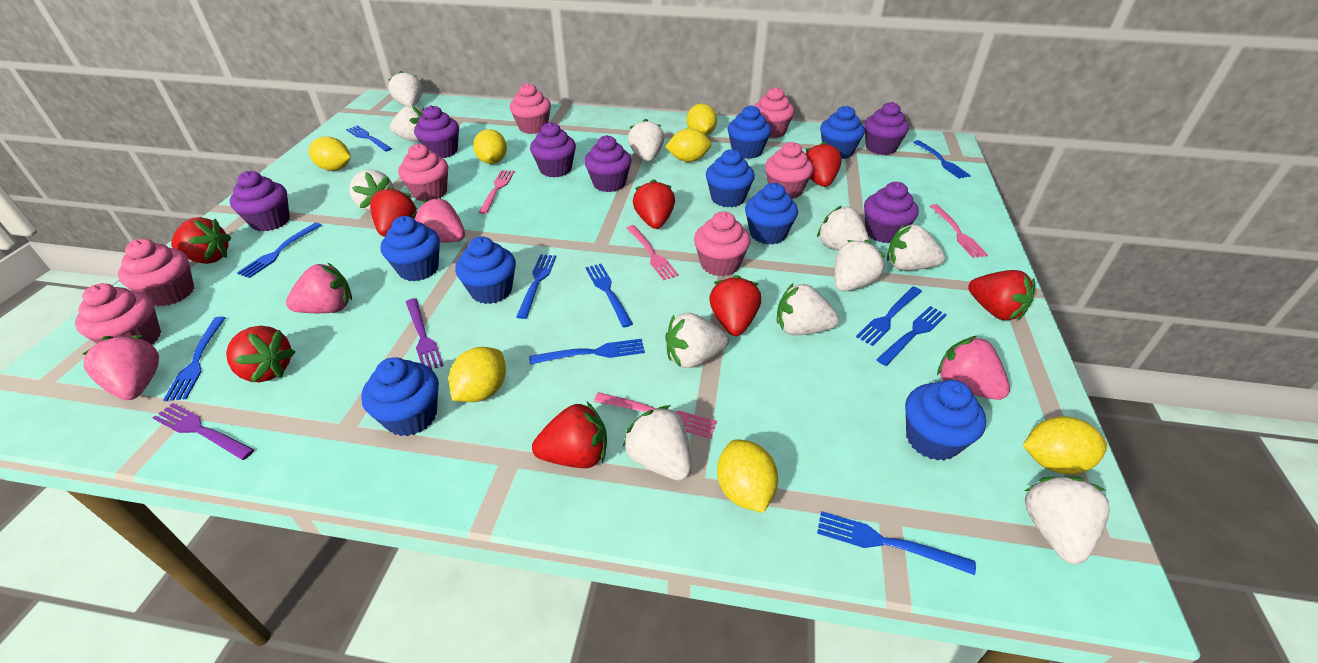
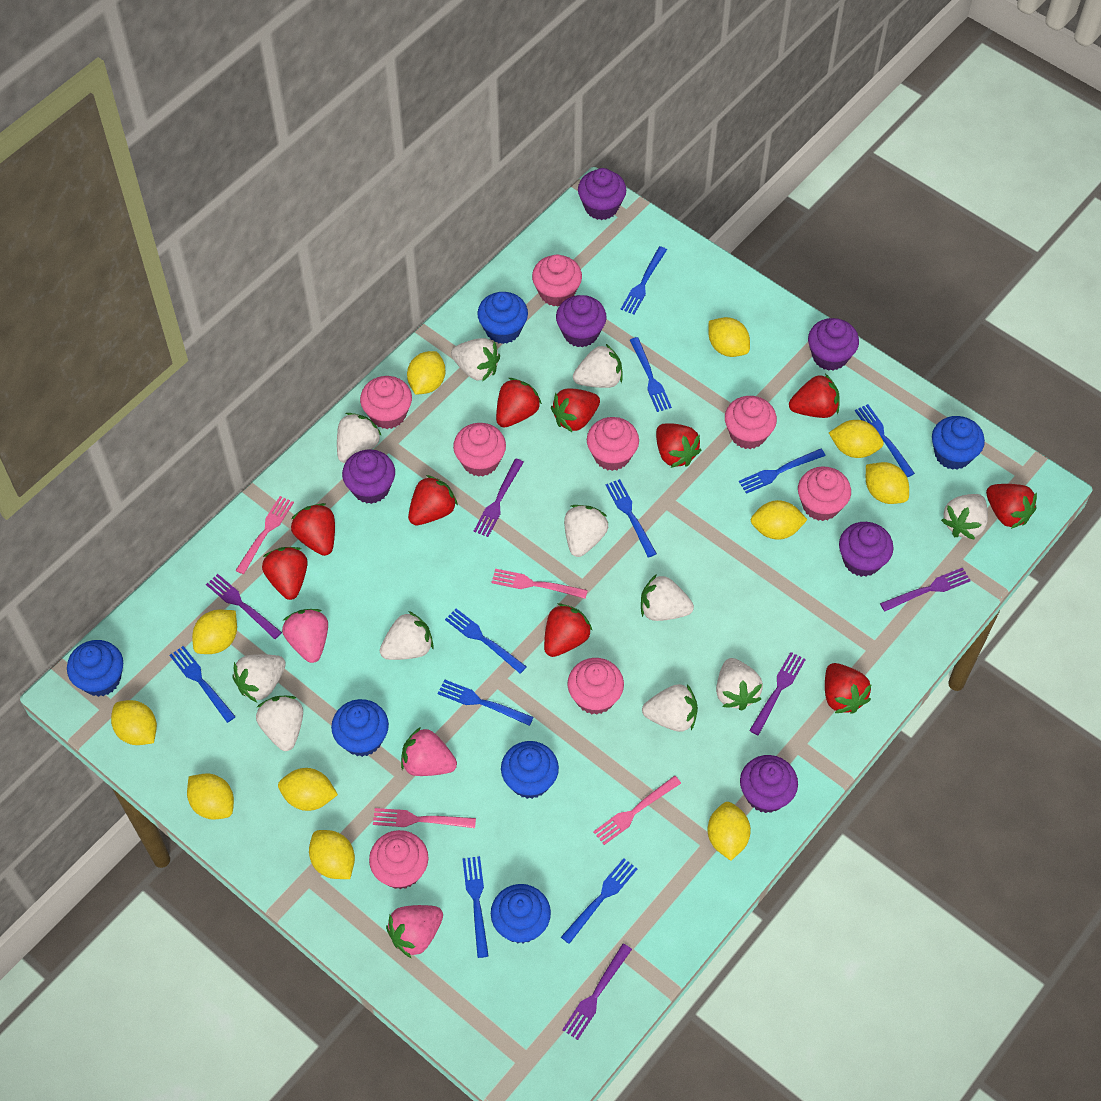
blue cupcake: 8 -> 6
pink cupcake: 7 -> 8
pink strawberry: 4 -> 3
purple fork: 2 -> 5
red strawberry: 8 -> 10
yellow lemon: 7 -> 11

